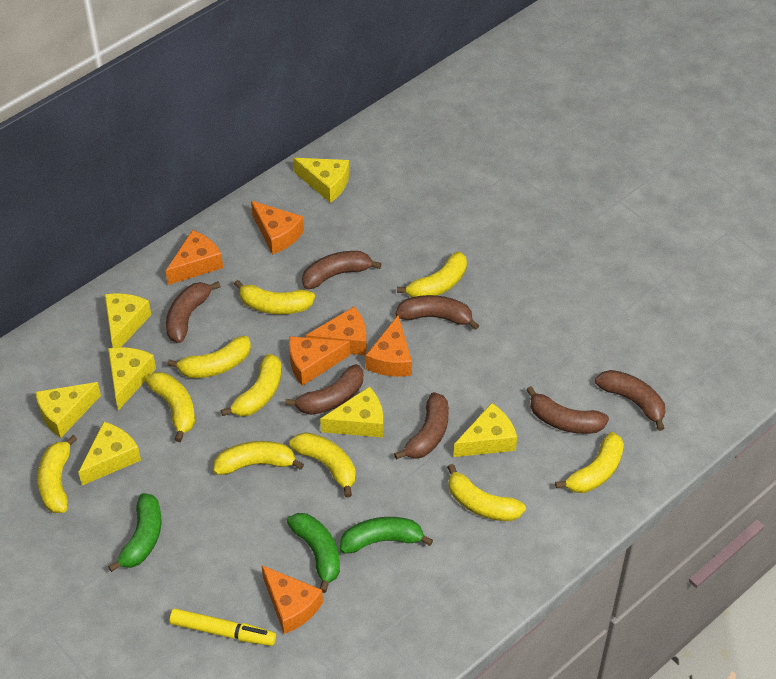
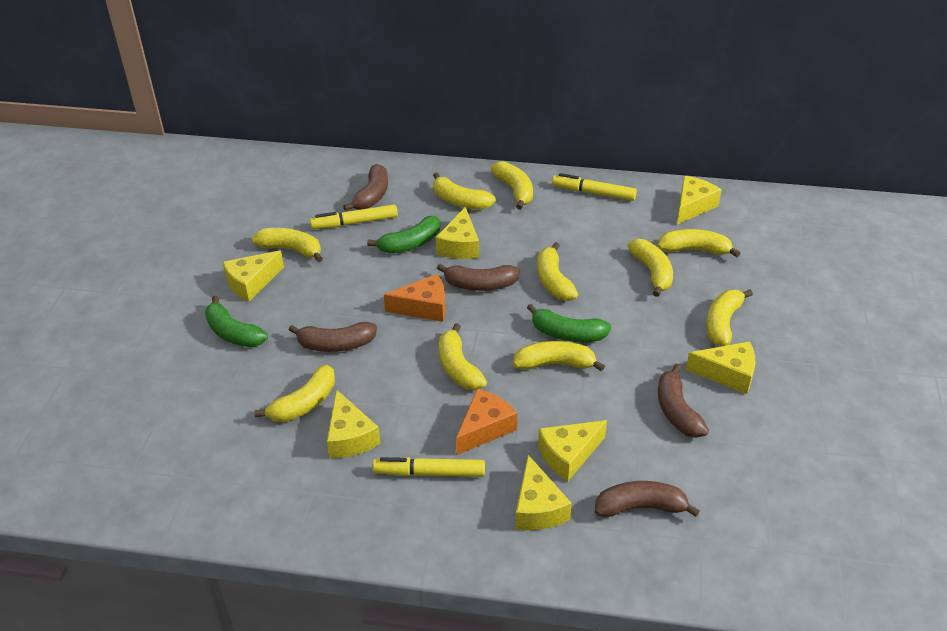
brown banana: 7 -> 5
orange cheese: 6 -> 2
yellow marker: 1 -> 3

